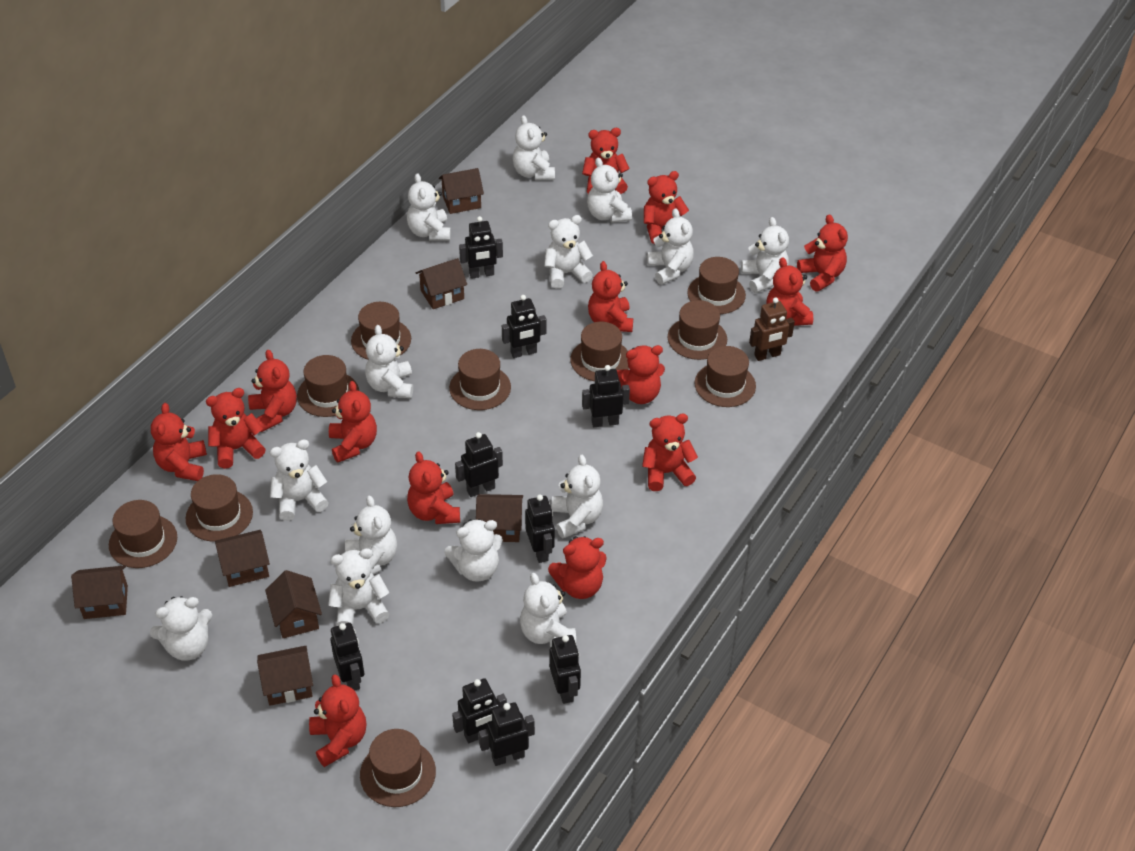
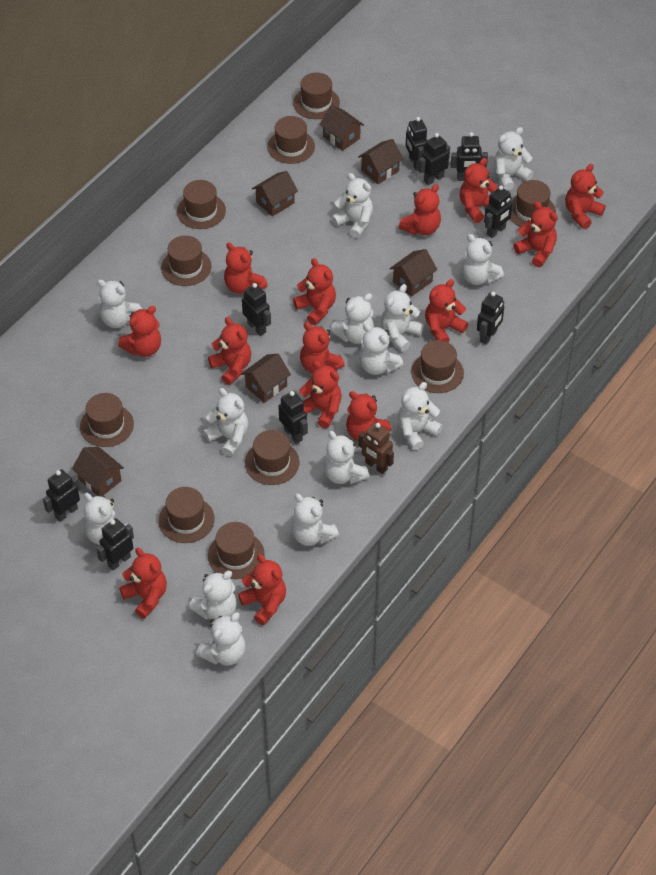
brown house: 7 -> 6

